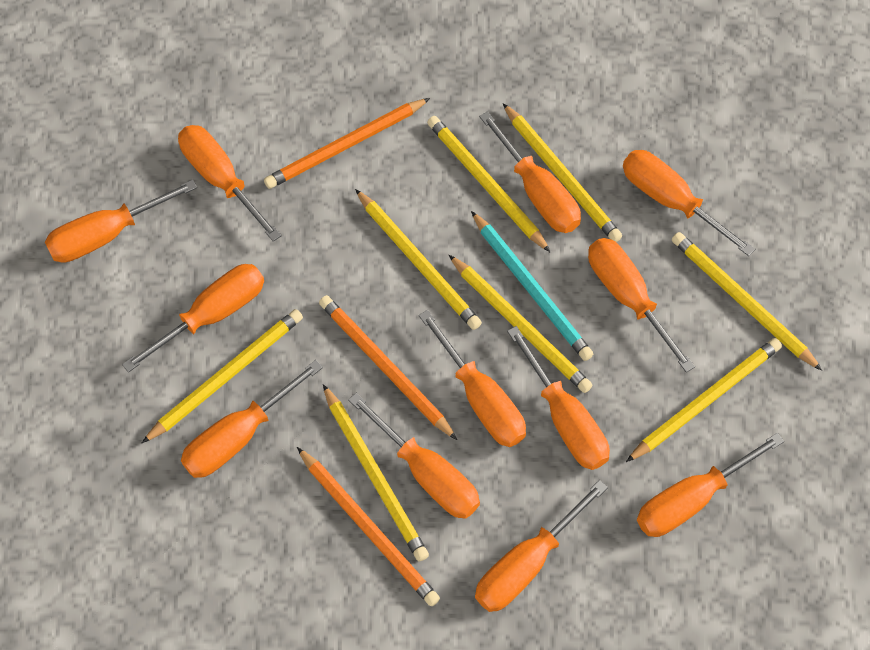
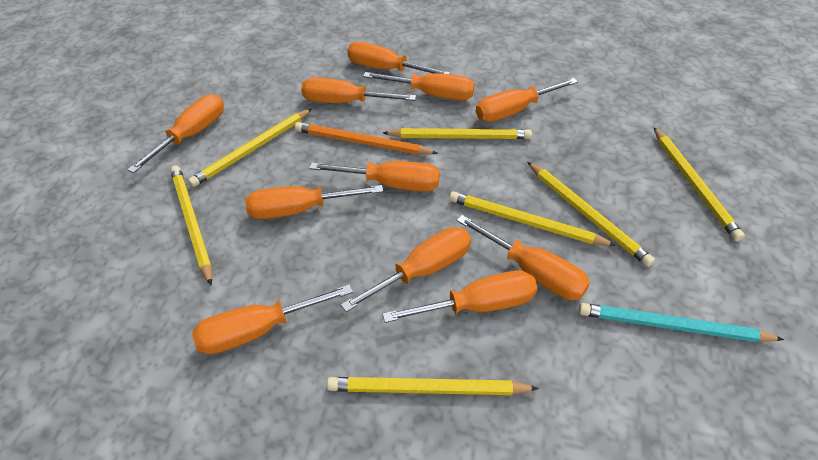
orange pencil: 3 -> 1
orange screwdriver: 12 -> 11
yellow pencil: 8 -> 7

